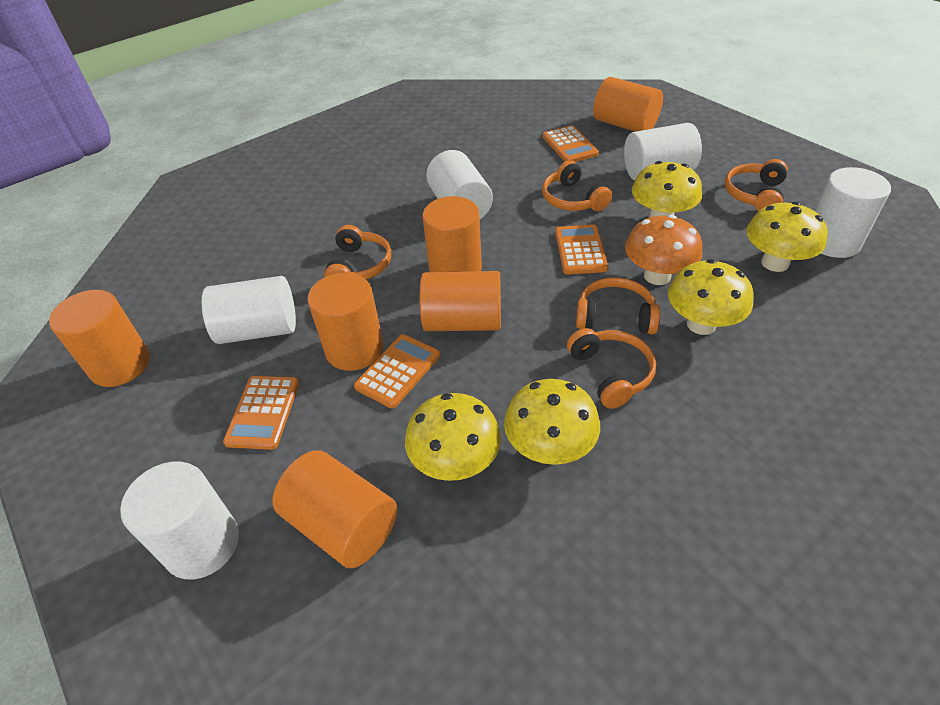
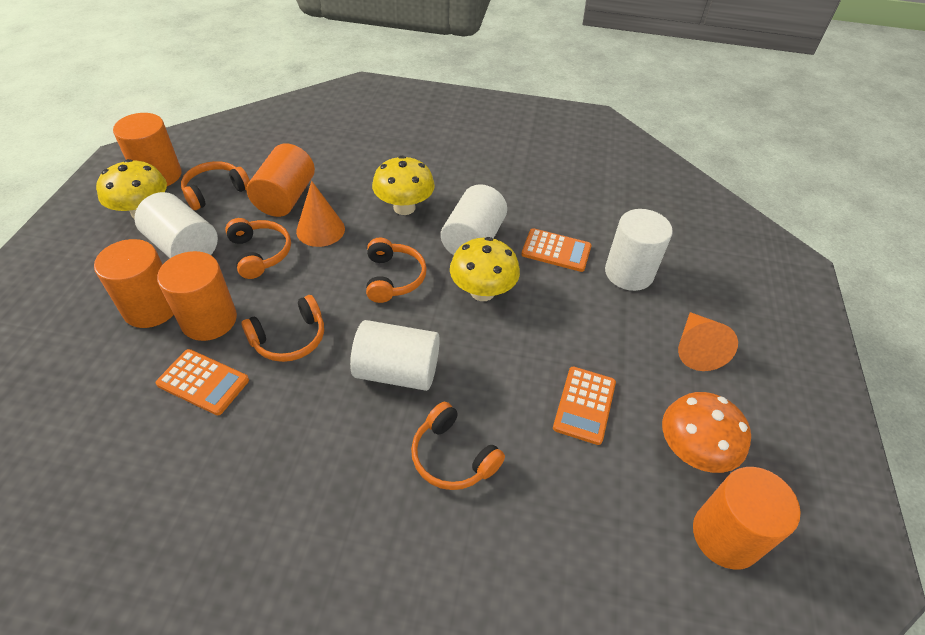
orange calculator: 4 -> 3
orange cone: 0 -> 2
orange cylinder: 6 -> 5
white cylinder: 5 -> 4
yellow mushroom: 5 -> 3

